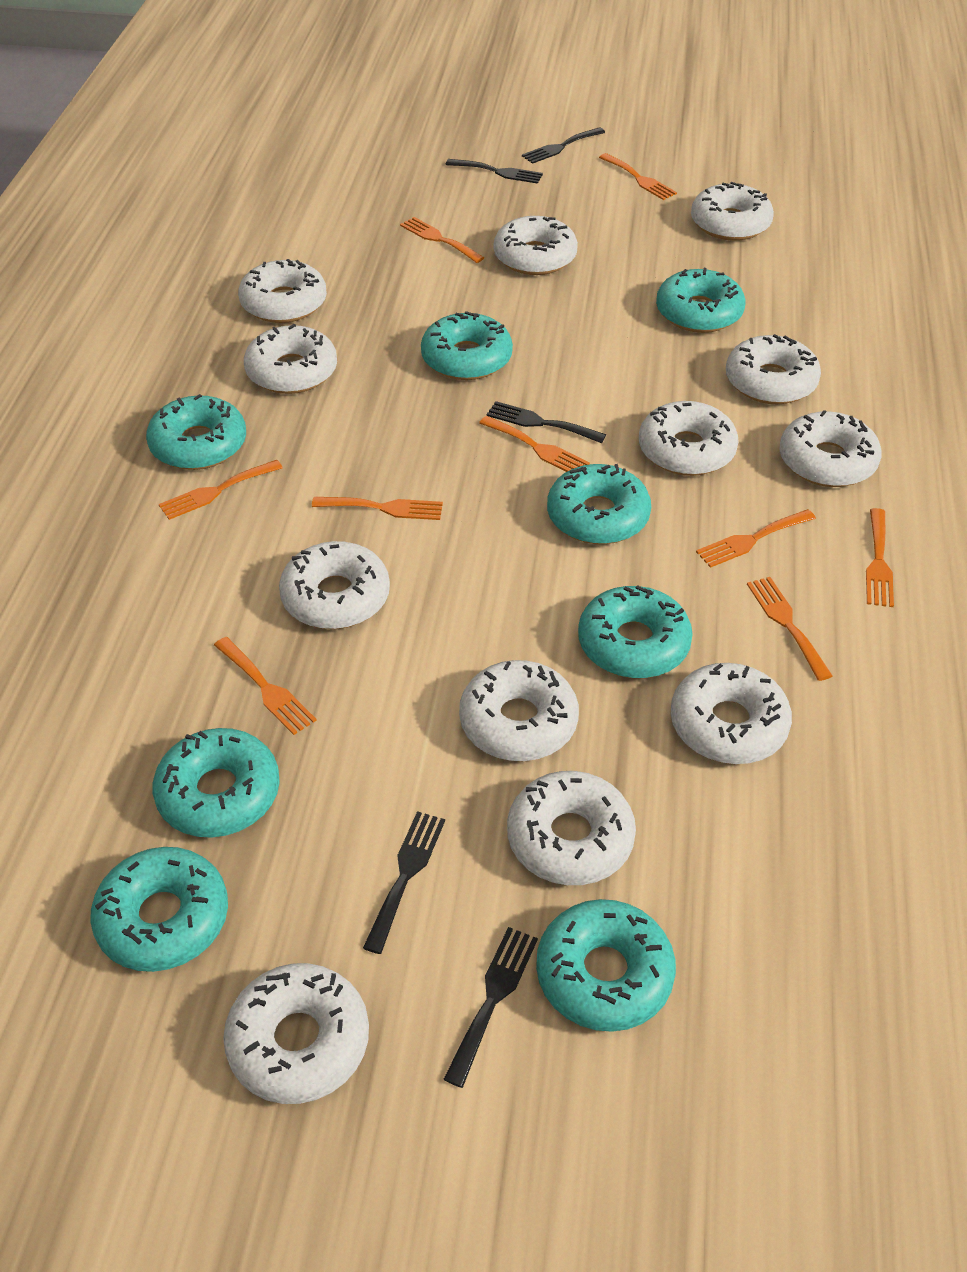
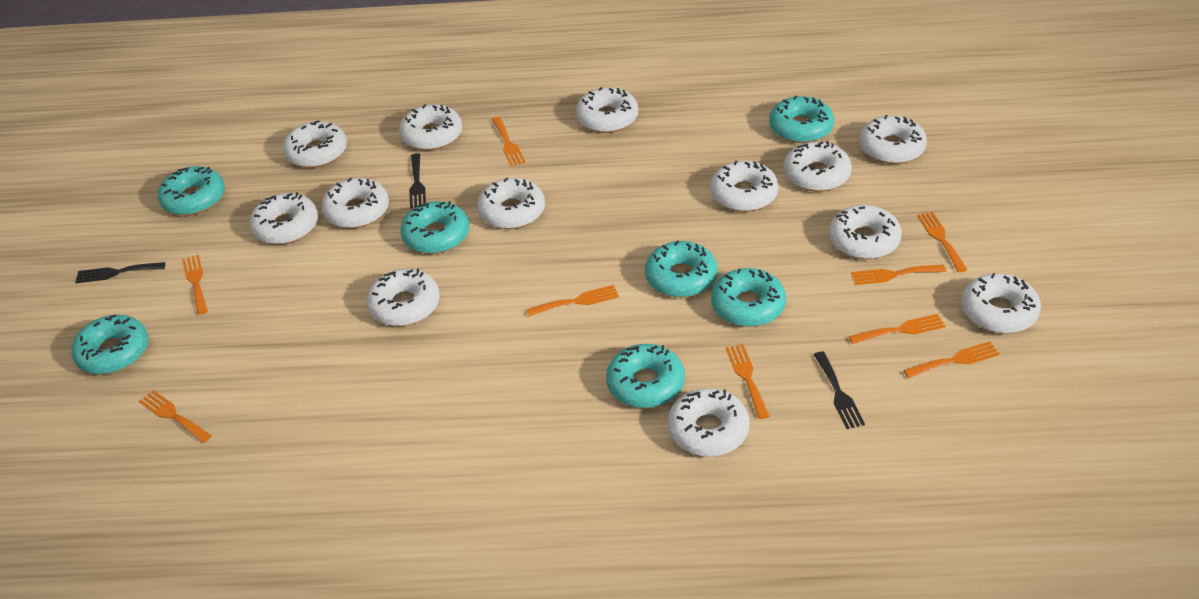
black fork: 5 -> 3
turquoise donut: 8 -> 7
white donut: 12 -> 13

